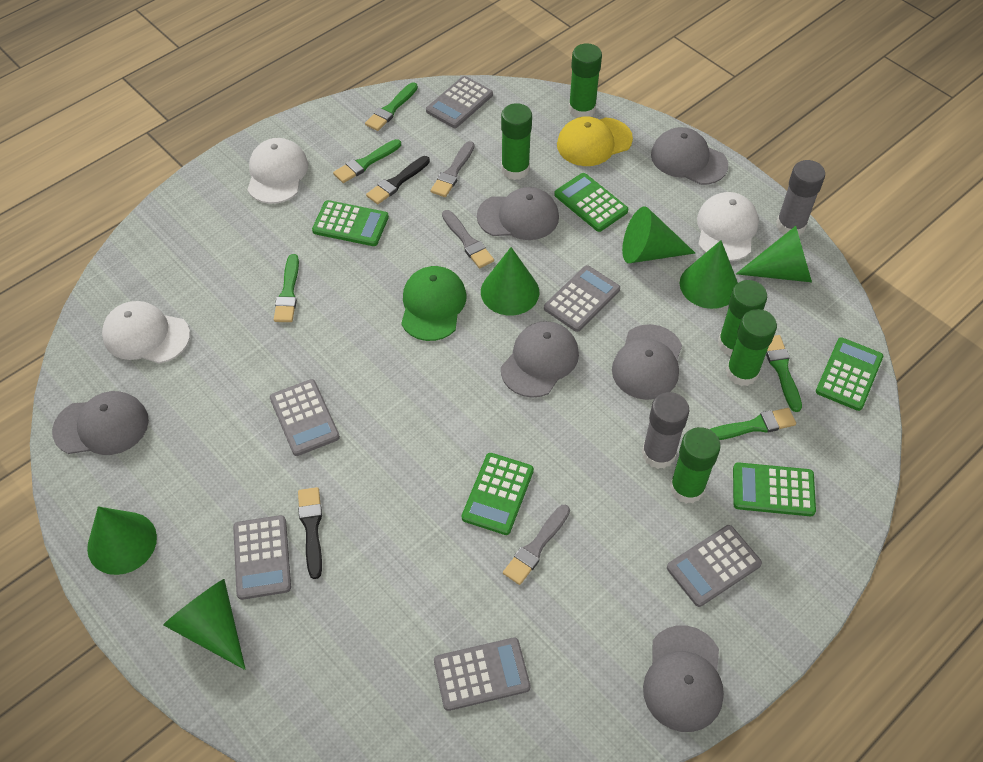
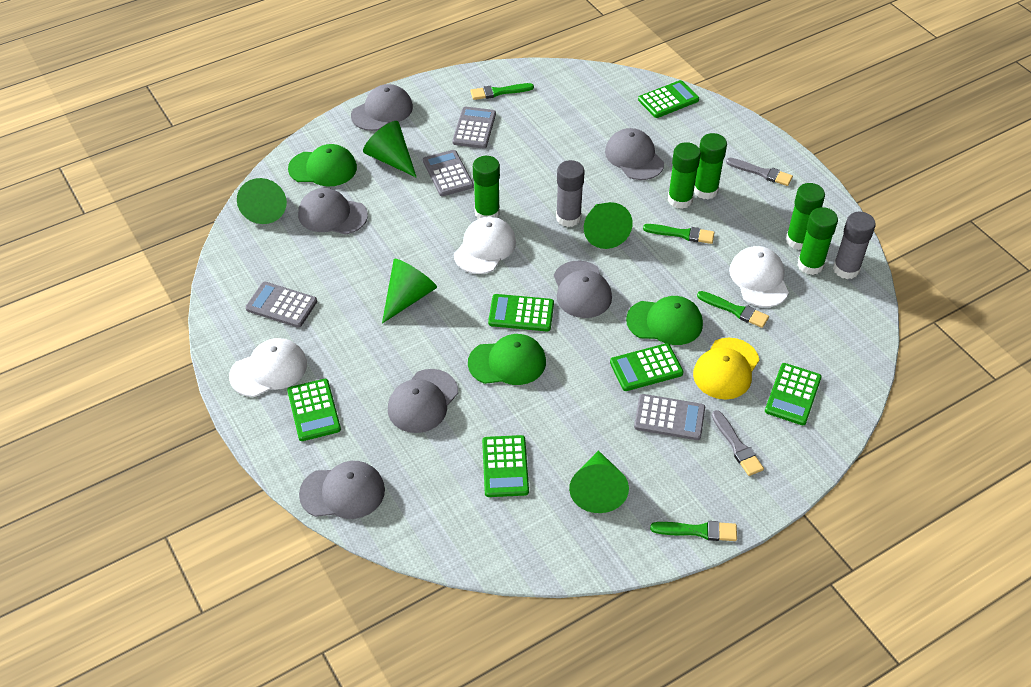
black brush: 2 -> 0
green brush: 5 -> 4
green calculator: 5 -> 6
green cap: 1 -> 3
green cone: 6 -> 5
grey brush: 3 -> 2
grey calculator: 6 -> 4

